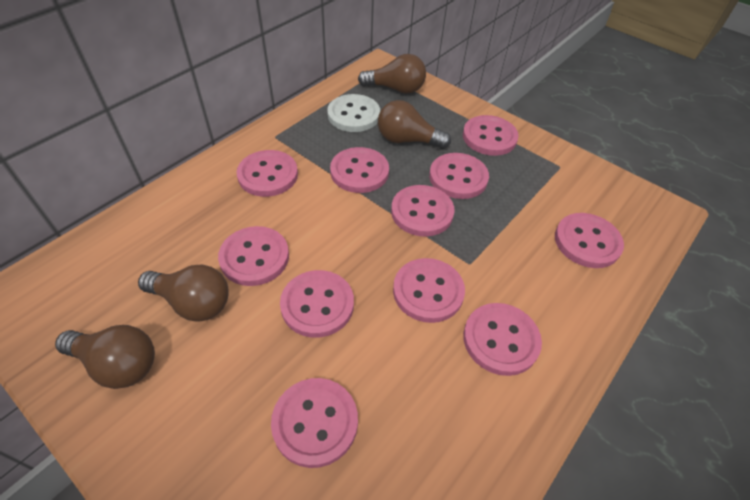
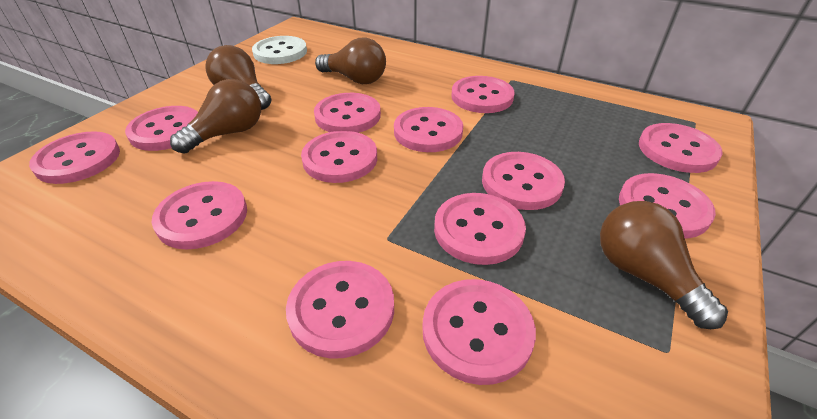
pink button: 11 -> 13

